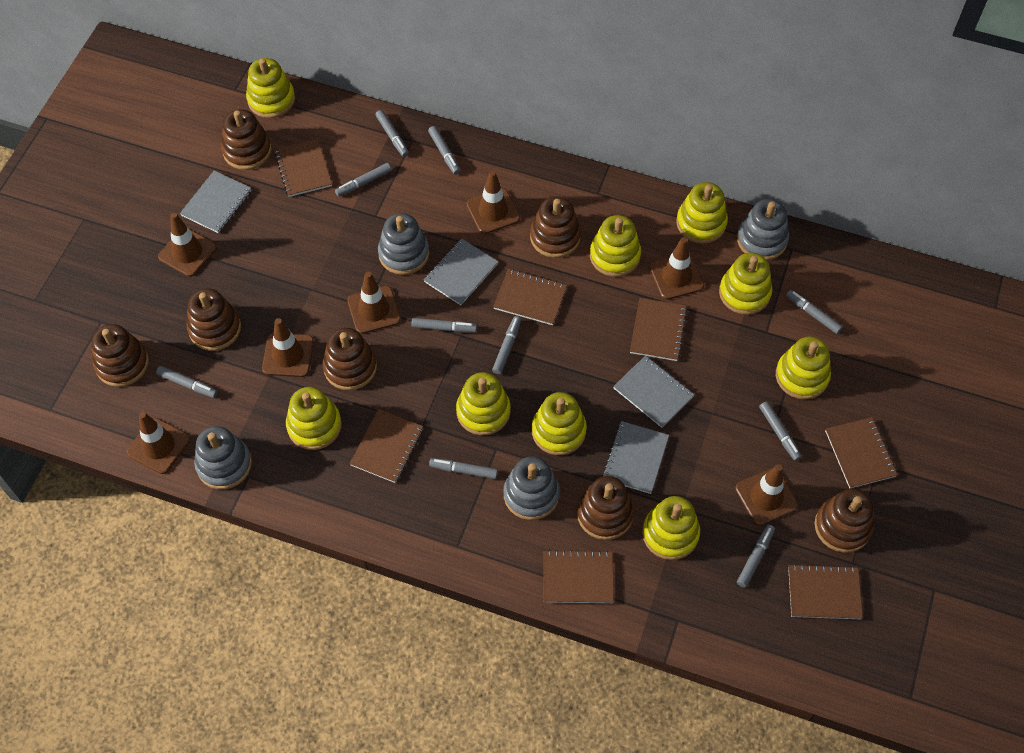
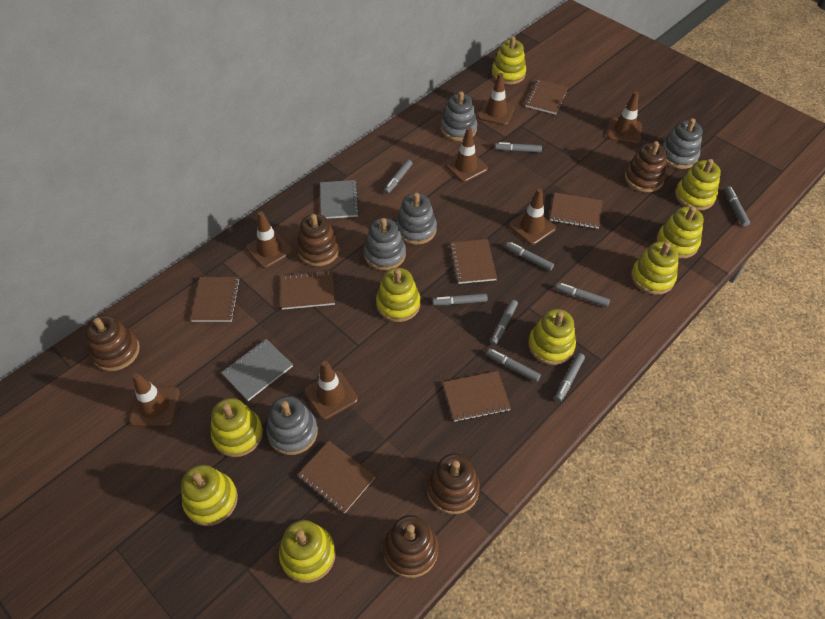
brown stacking toy: 7 -> 5
grey marker: 10 -> 9
grey notebook: 4 -> 2
grey stacking toy: 4 -> 5

